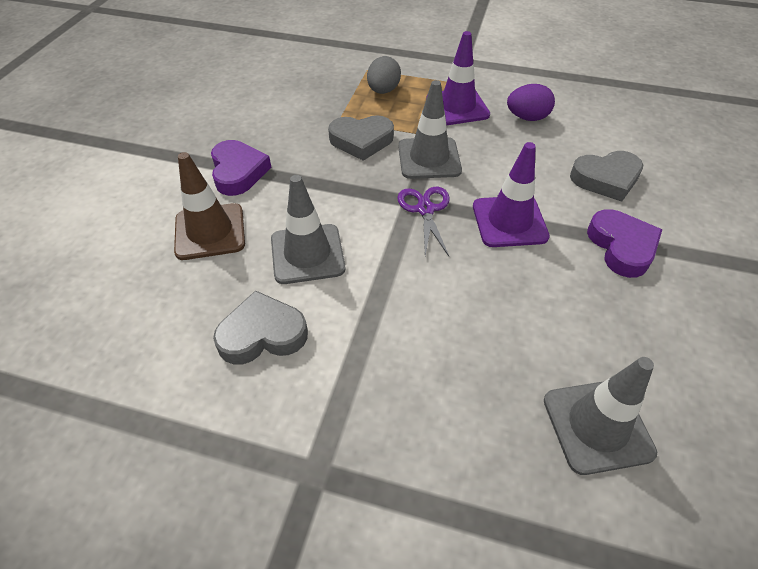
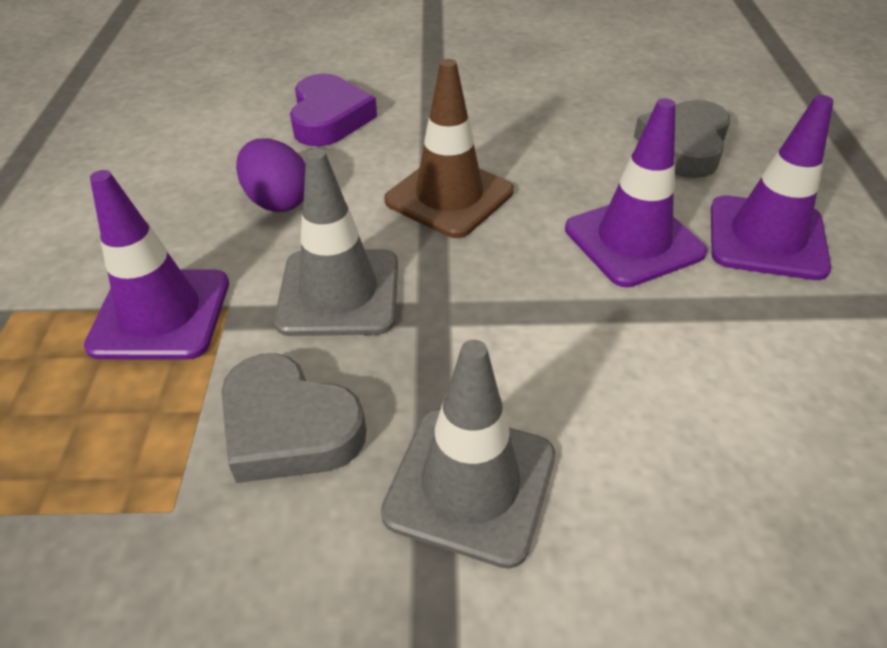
grey egg: 1 -> 0
grey heart: 3 -> 2
grey traffic cone: 3 -> 2
purple heart: 2 -> 1
purple scissors: 1 -> 0
purple traffic cone: 2 -> 3

